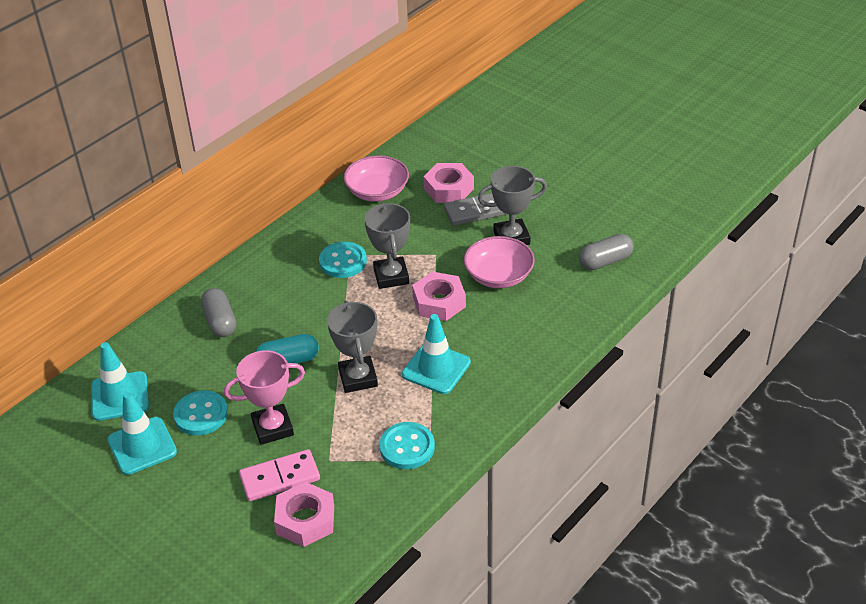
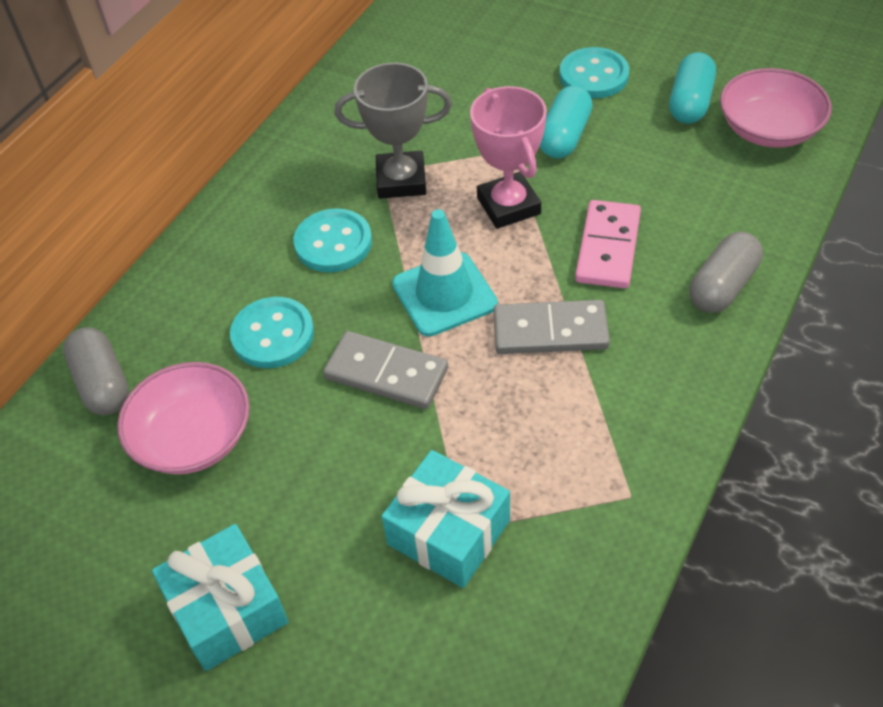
grey domino: 1 -> 2
grey trophy: 3 -> 1
pink nut: 3 -> 0
turquoise capsule: 1 -> 2
turquoise gift: 0 -> 2
turquoise traffic cone: 3 -> 1

